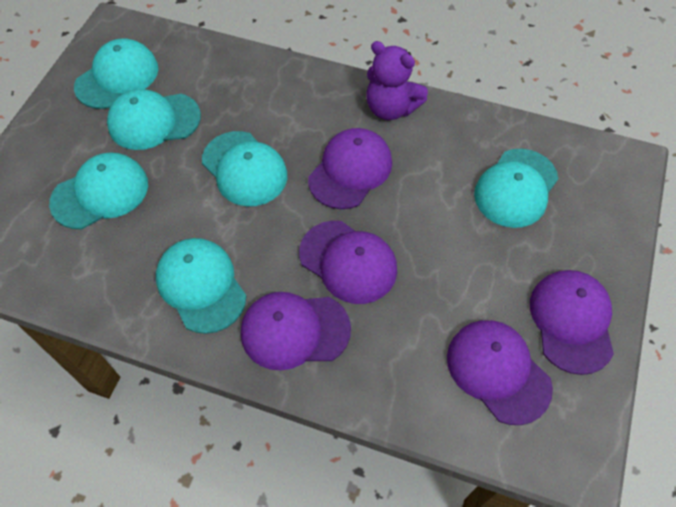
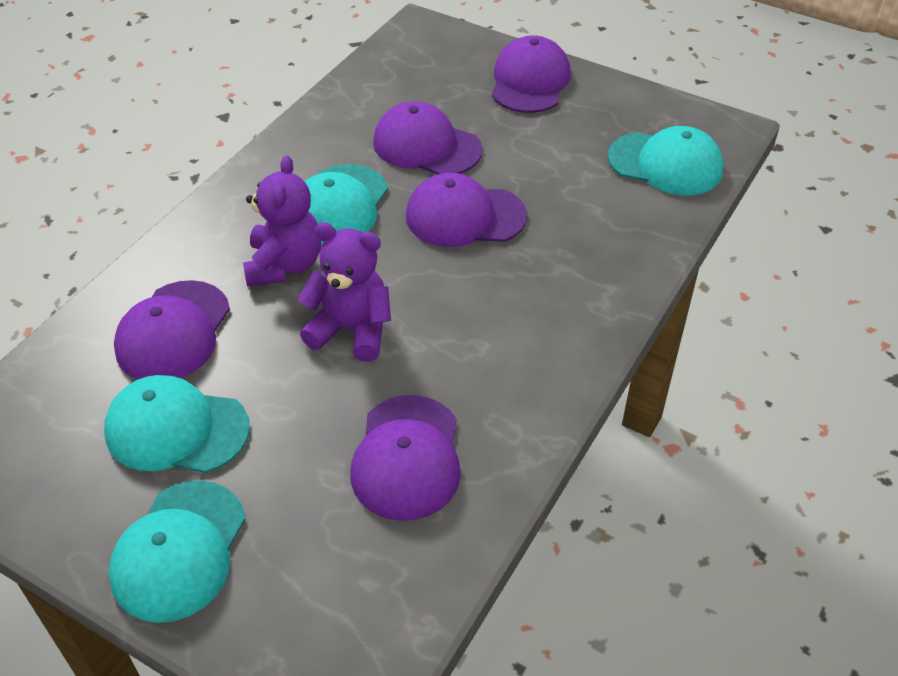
purple teddy bear: 1 -> 2
turquoise cap: 6 -> 4

